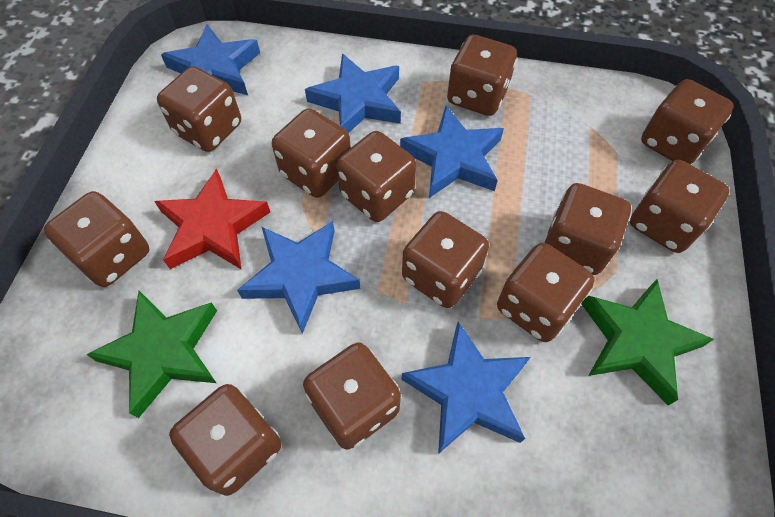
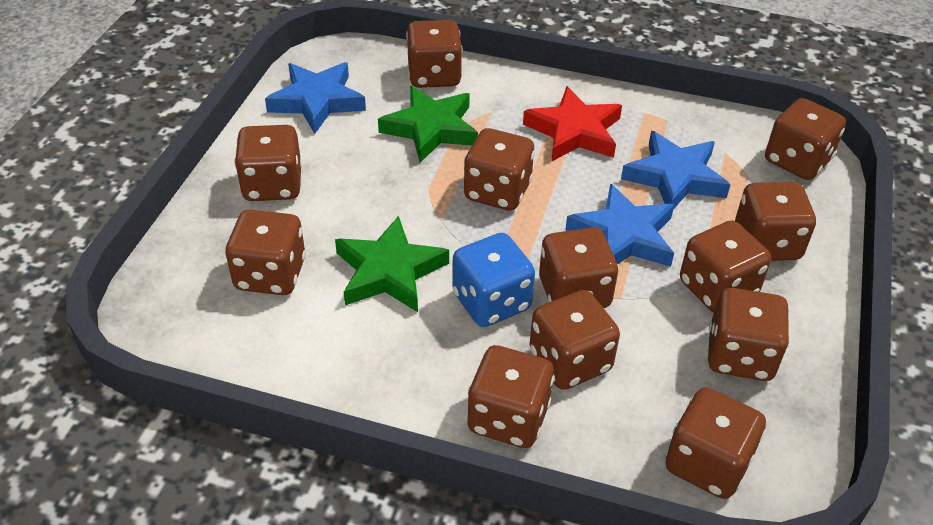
blue dice: 0 -> 1
blue star: 5 -> 3

